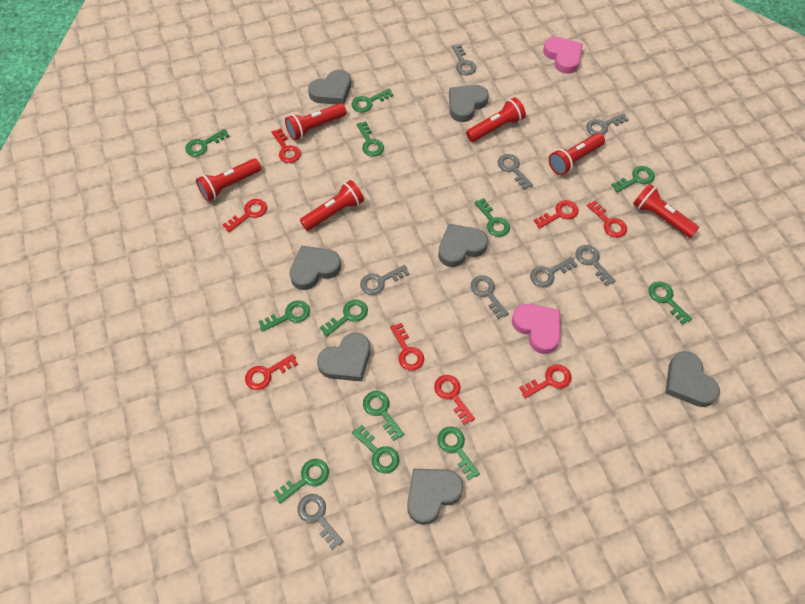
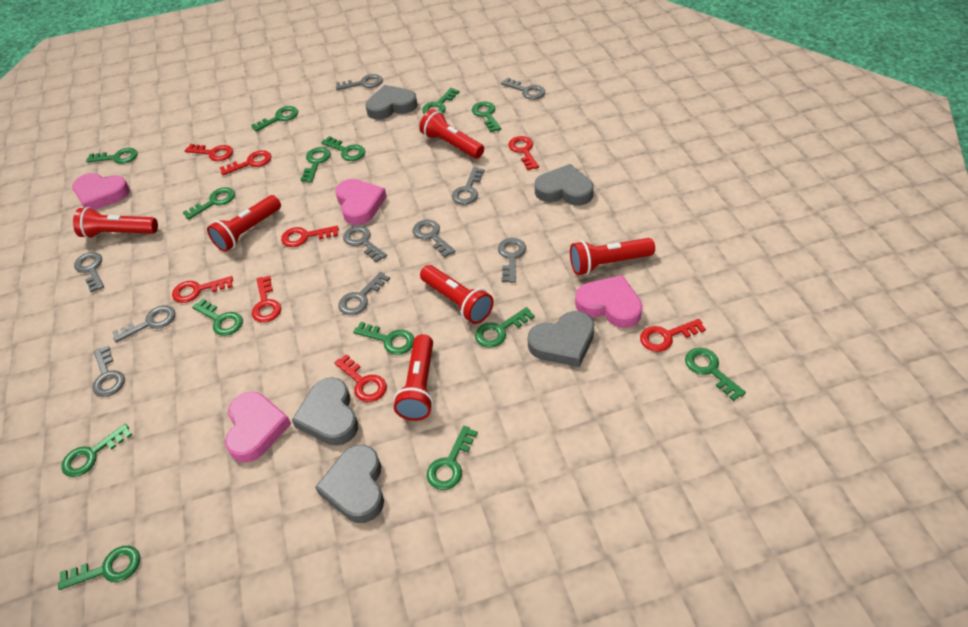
green key: 12 -> 14
grey heart: 7 -> 5
grey key: 8 -> 10
pink heart: 2 -> 4

